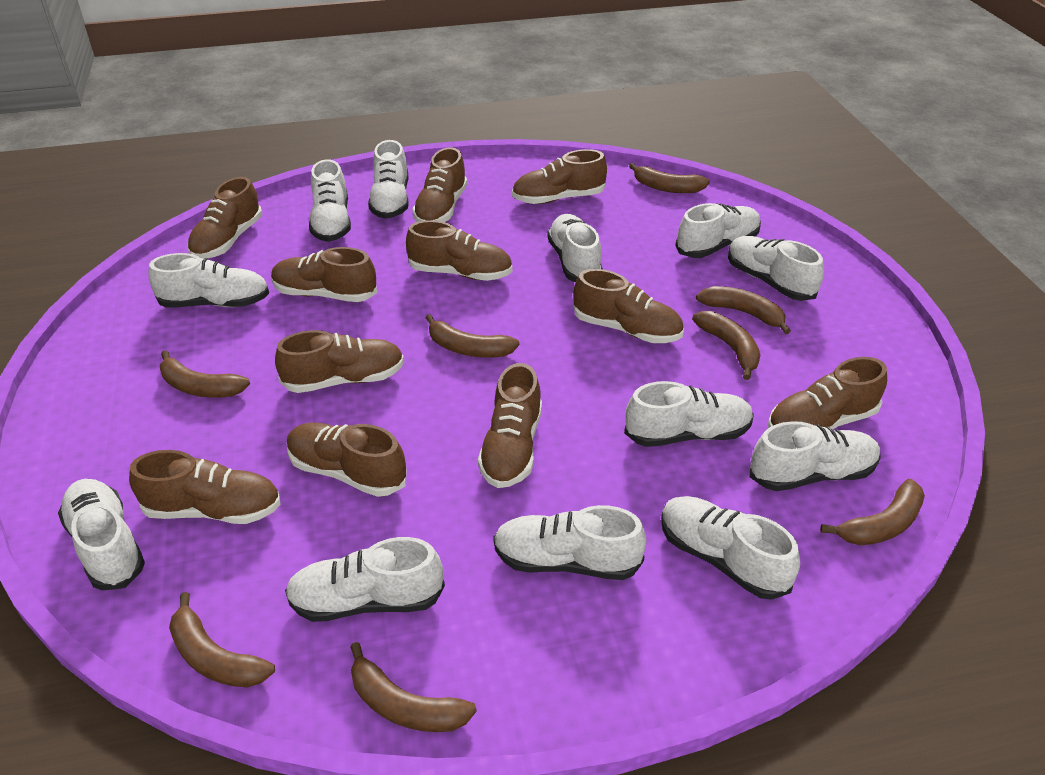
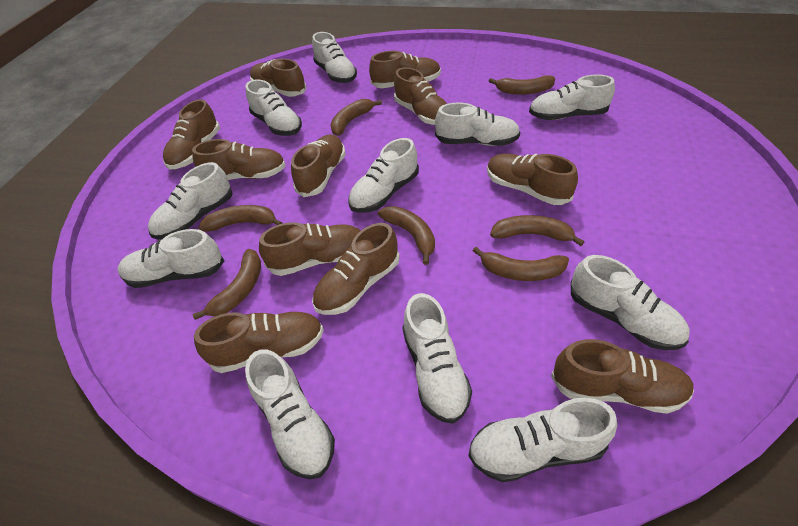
brown banana: 8 -> 7
white shoe: 12 -> 11

